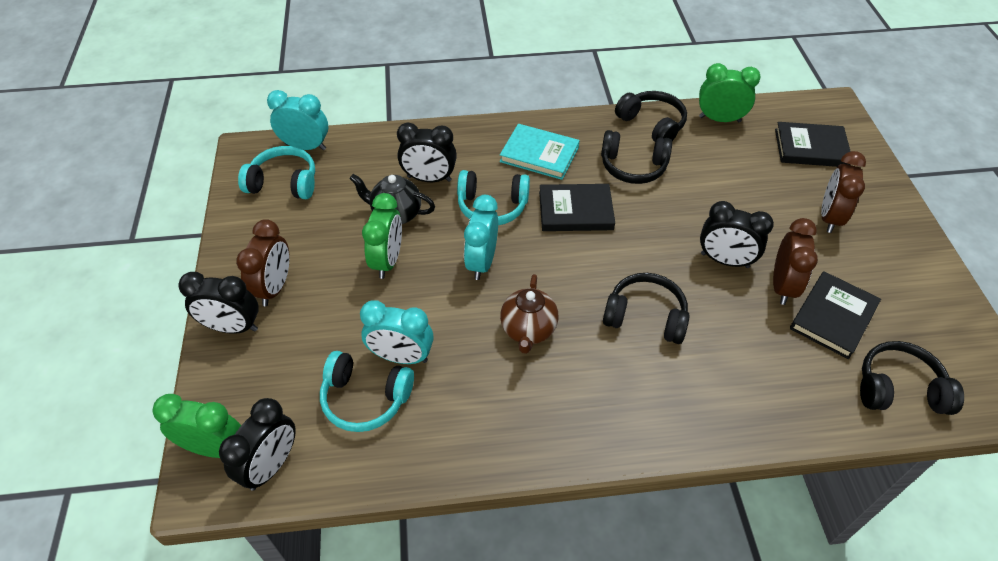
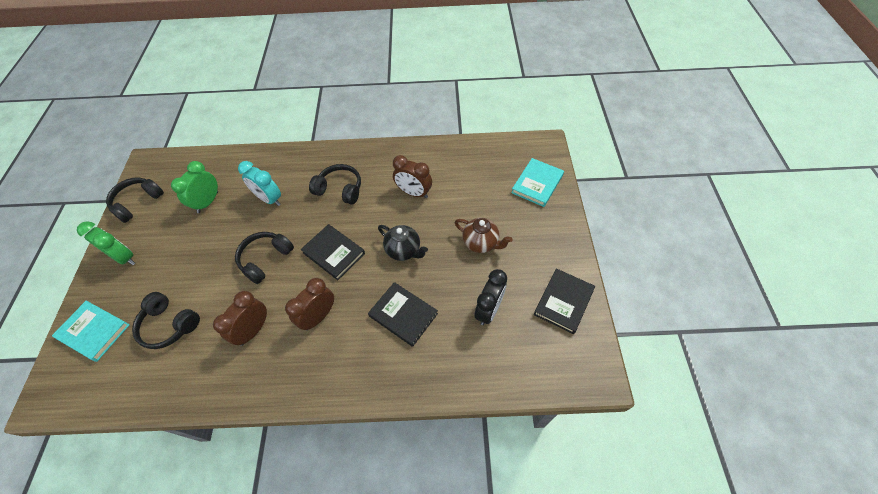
black clock: 4 -> 1
green clock: 3 -> 2
turquoise book: 1 -> 2
turquoise clock: 3 -> 1
turquoise headphones: 3 -> 0

